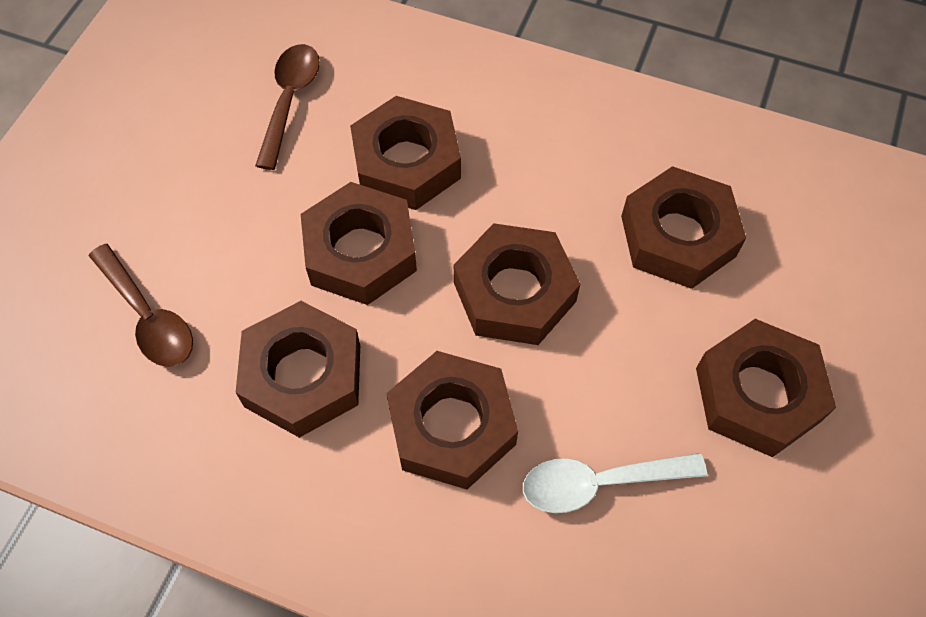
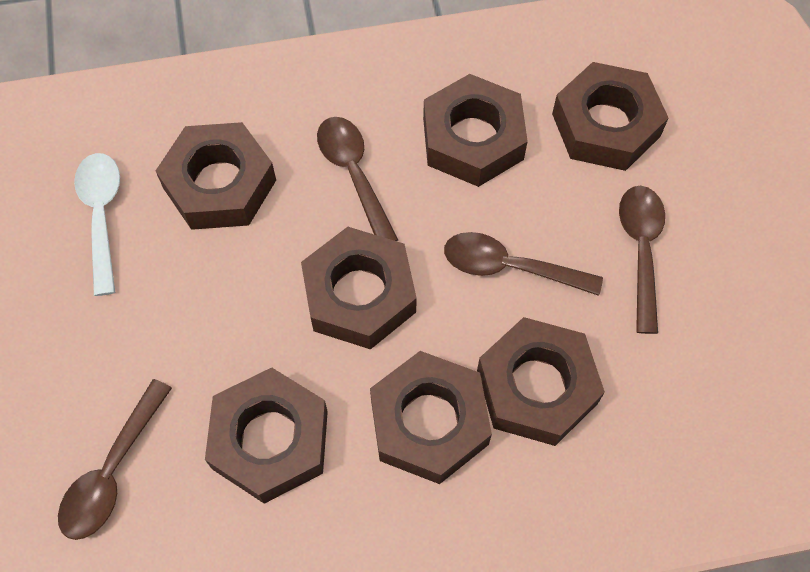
brown spoon: 2 -> 4

